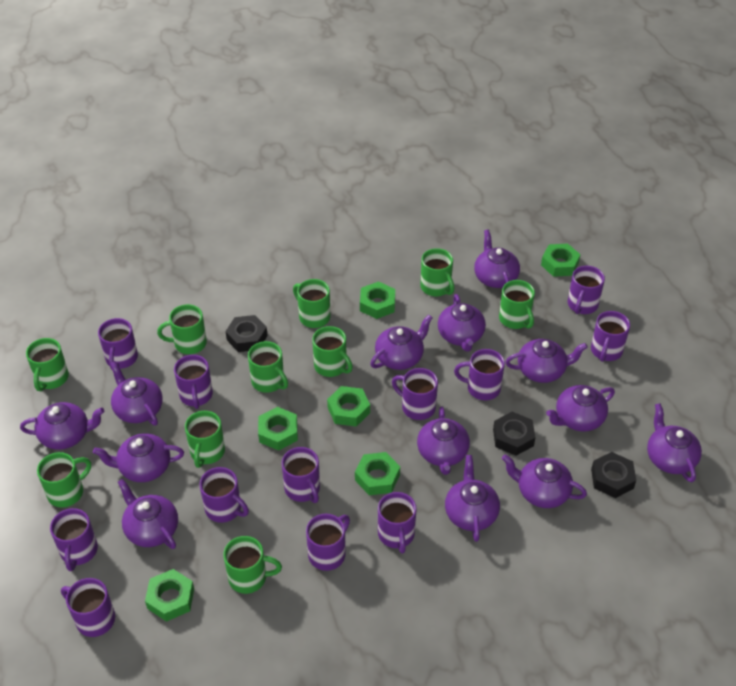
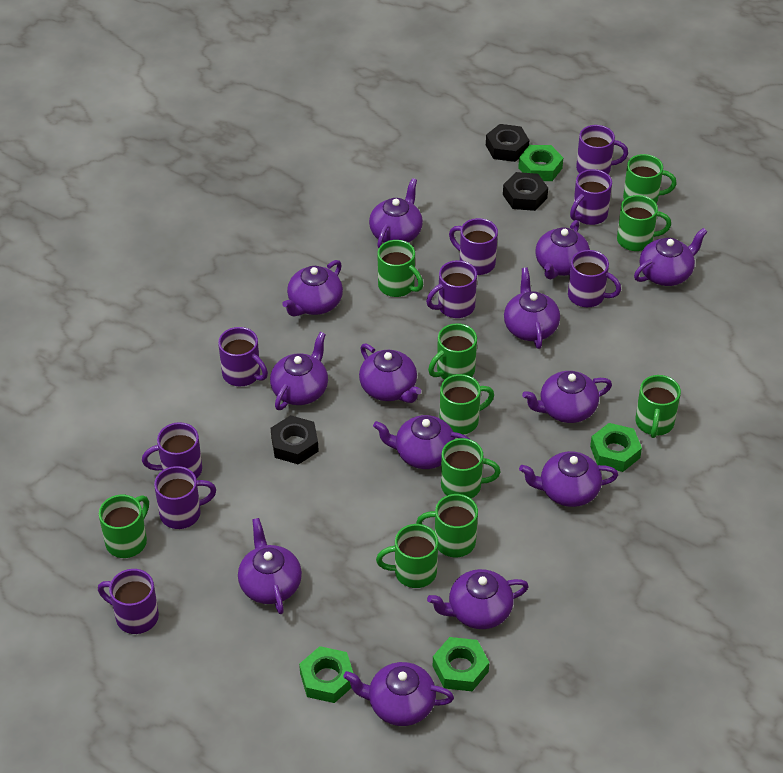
green nut: 6 -> 4
purple mug: 12 -> 9

